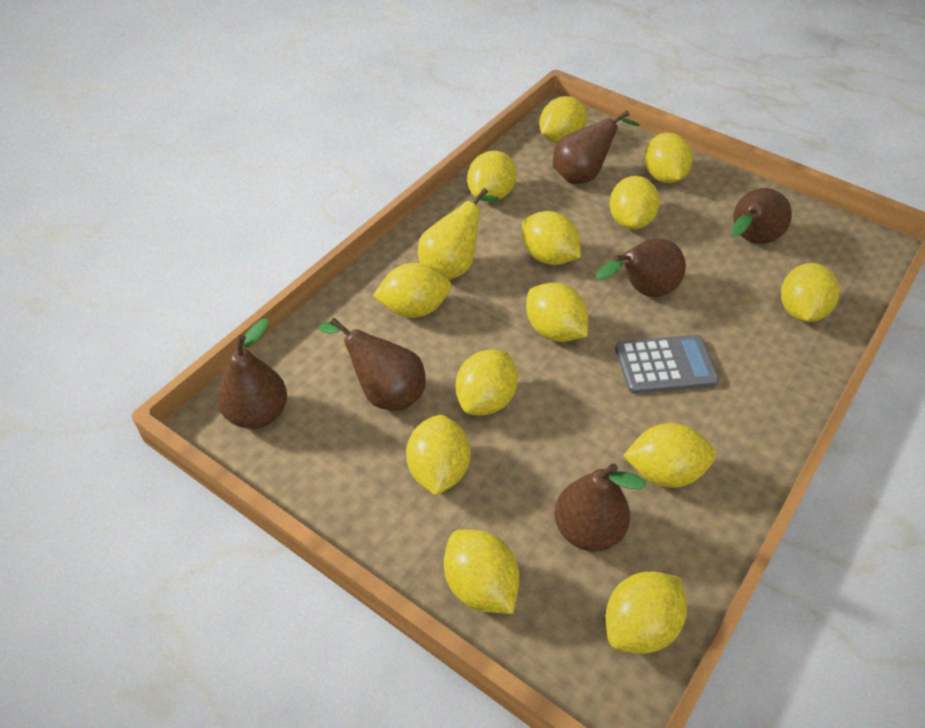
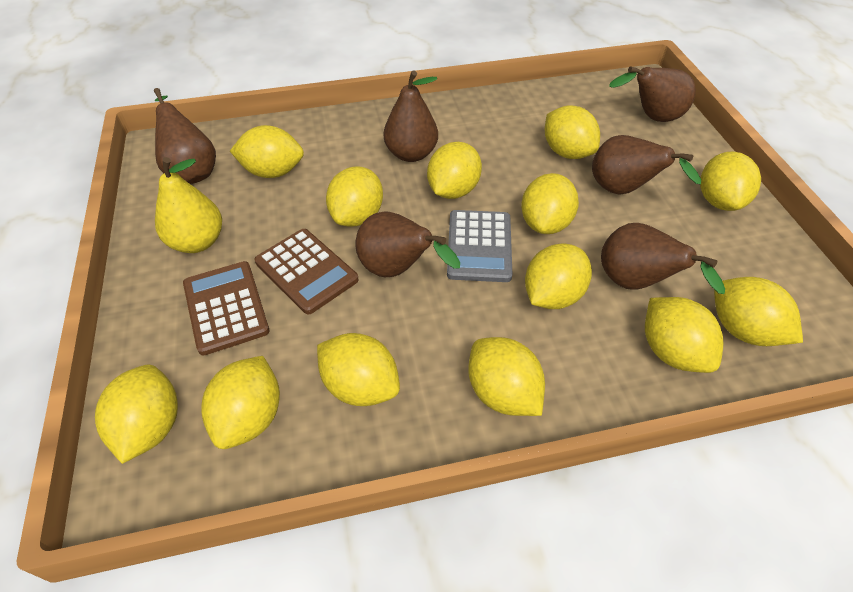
brown calculator: 0 -> 2

